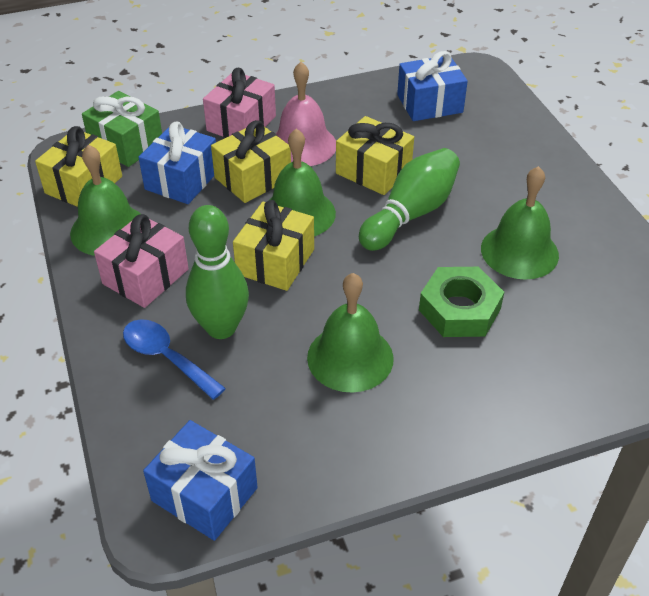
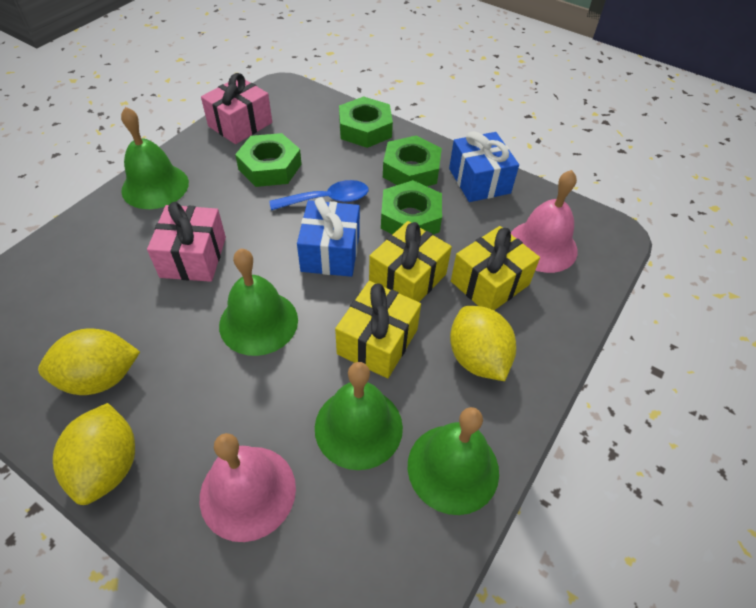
blue gift: 3 -> 2
green bowling pin: 2 -> 0
green gift: 1 -> 0
green nut: 1 -> 4
pink bell: 1 -> 2
yellow gift: 4 -> 3
yellow lemon: 0 -> 3

